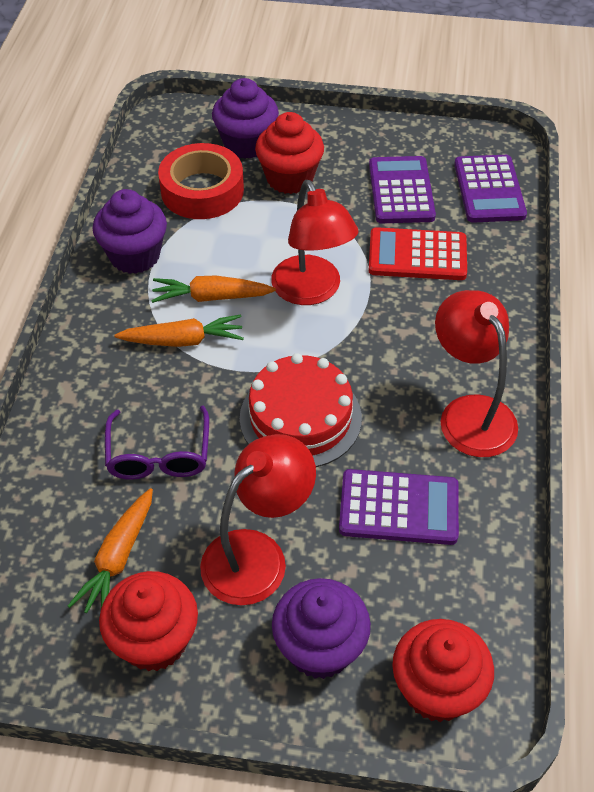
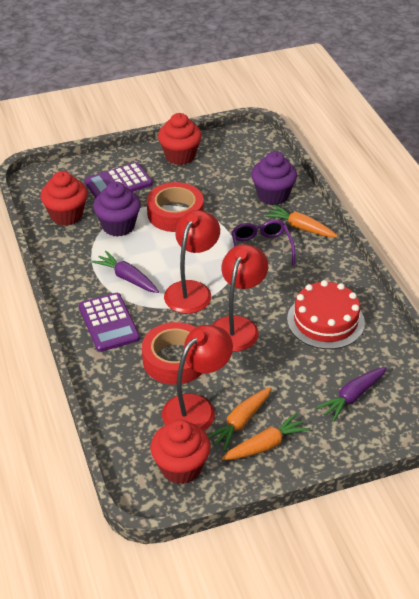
purple calculator: 3 -> 2
purple carrot: 0 -> 2
purple cupcake: 3 -> 2
red calculator: 1 -> 0
red tape: 1 -> 2

